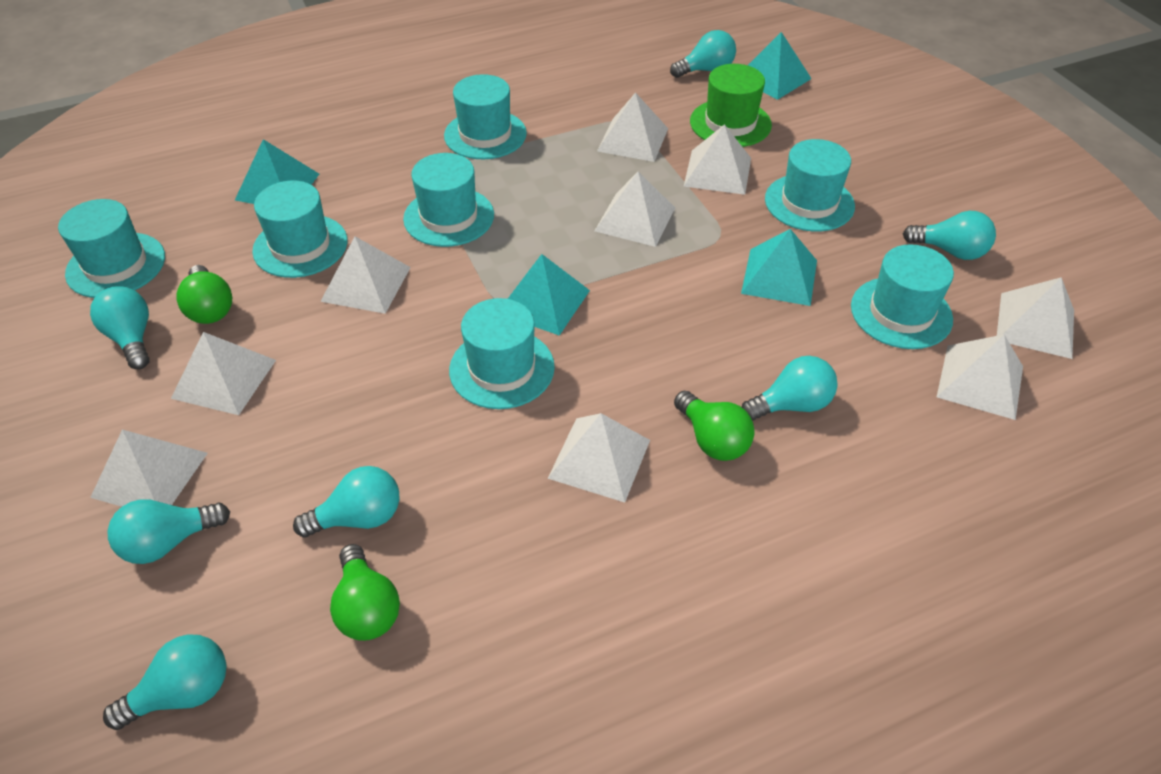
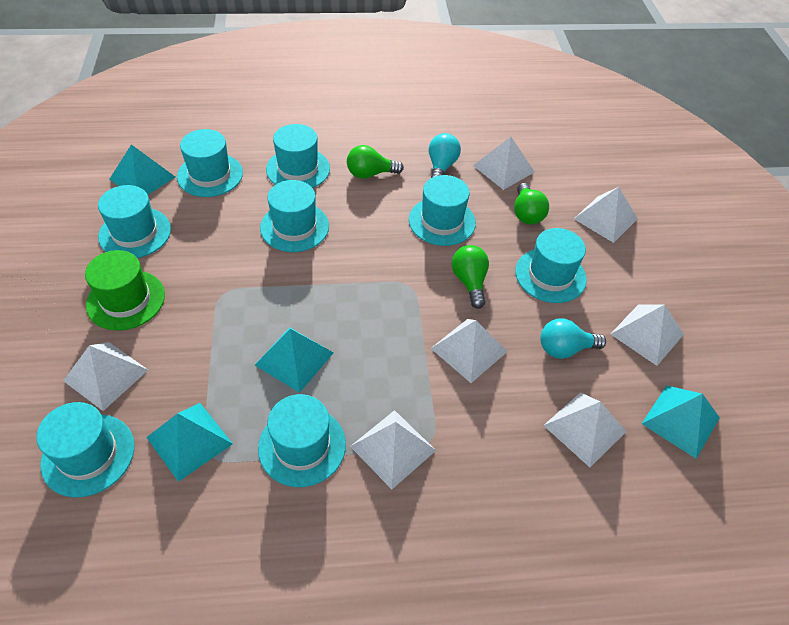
turquoise hat: 7 -> 8
turquoise light bulb: 7 -> 2
white pyramid: 9 -> 7

